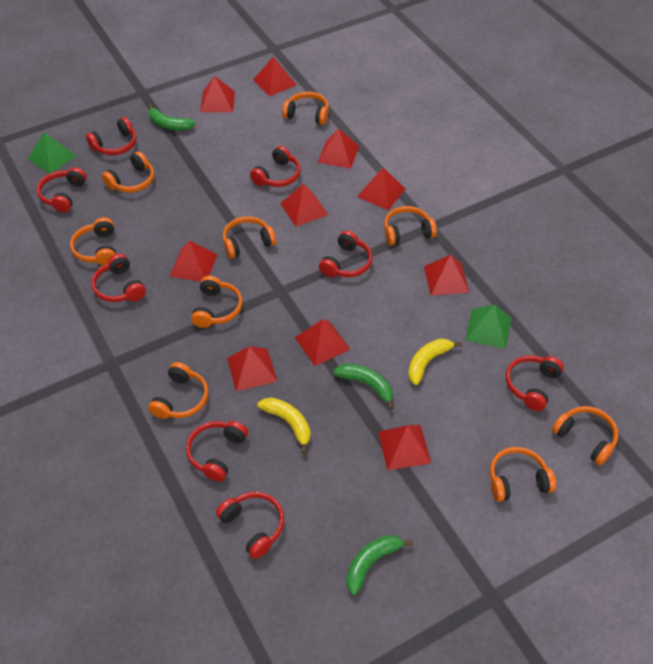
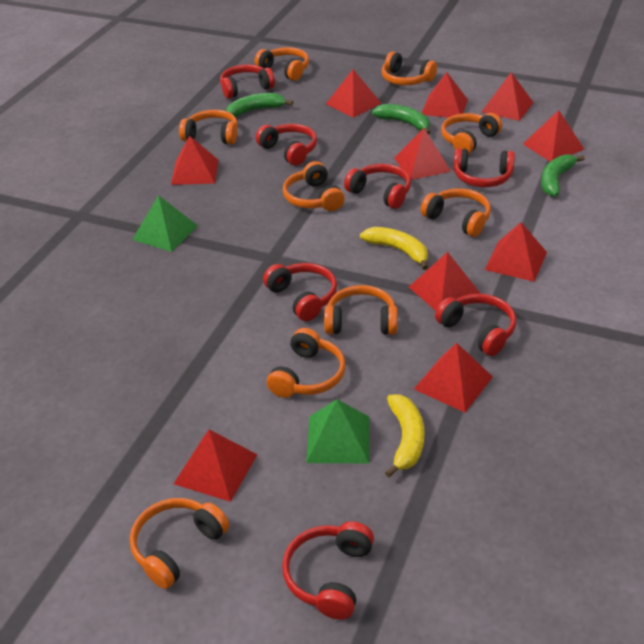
red headphones: 8 -> 7

